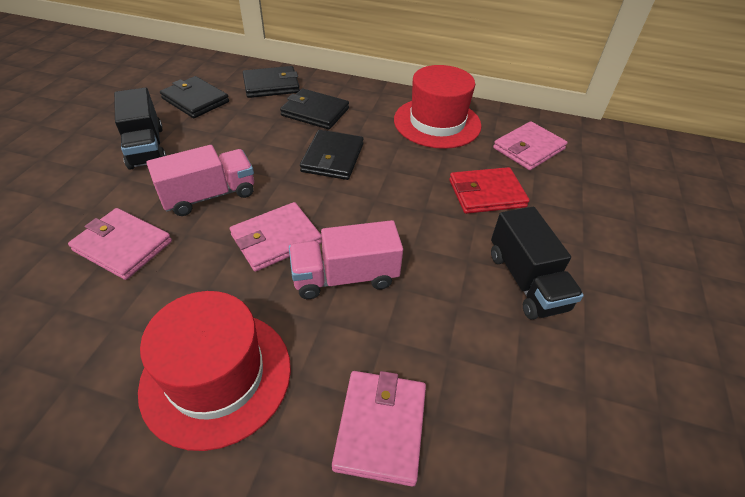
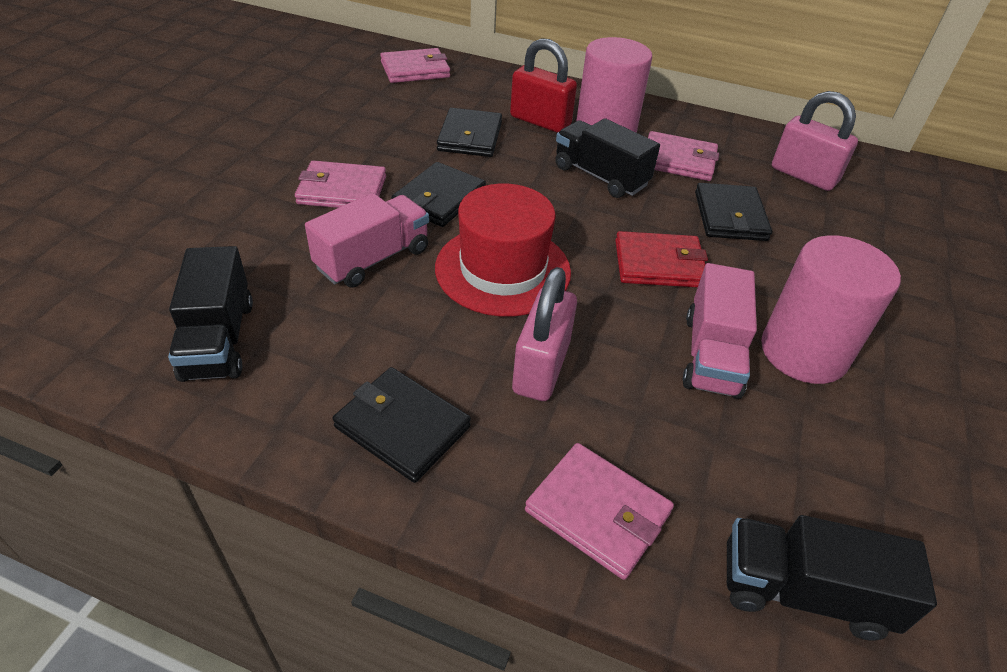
black truck: 2 -> 3
pink cylinder: 0 -> 2
pink padlock: 0 -> 2
red hat: 2 -> 1
red padlock: 0 -> 1

